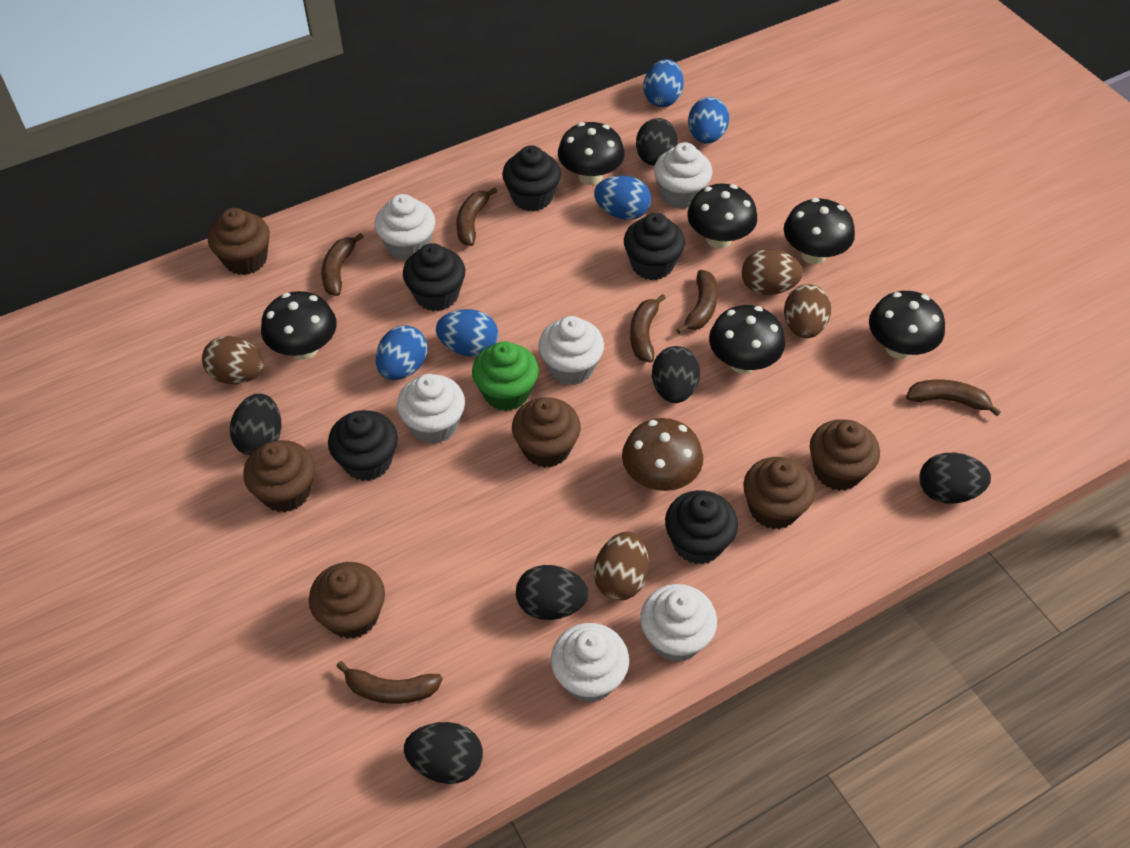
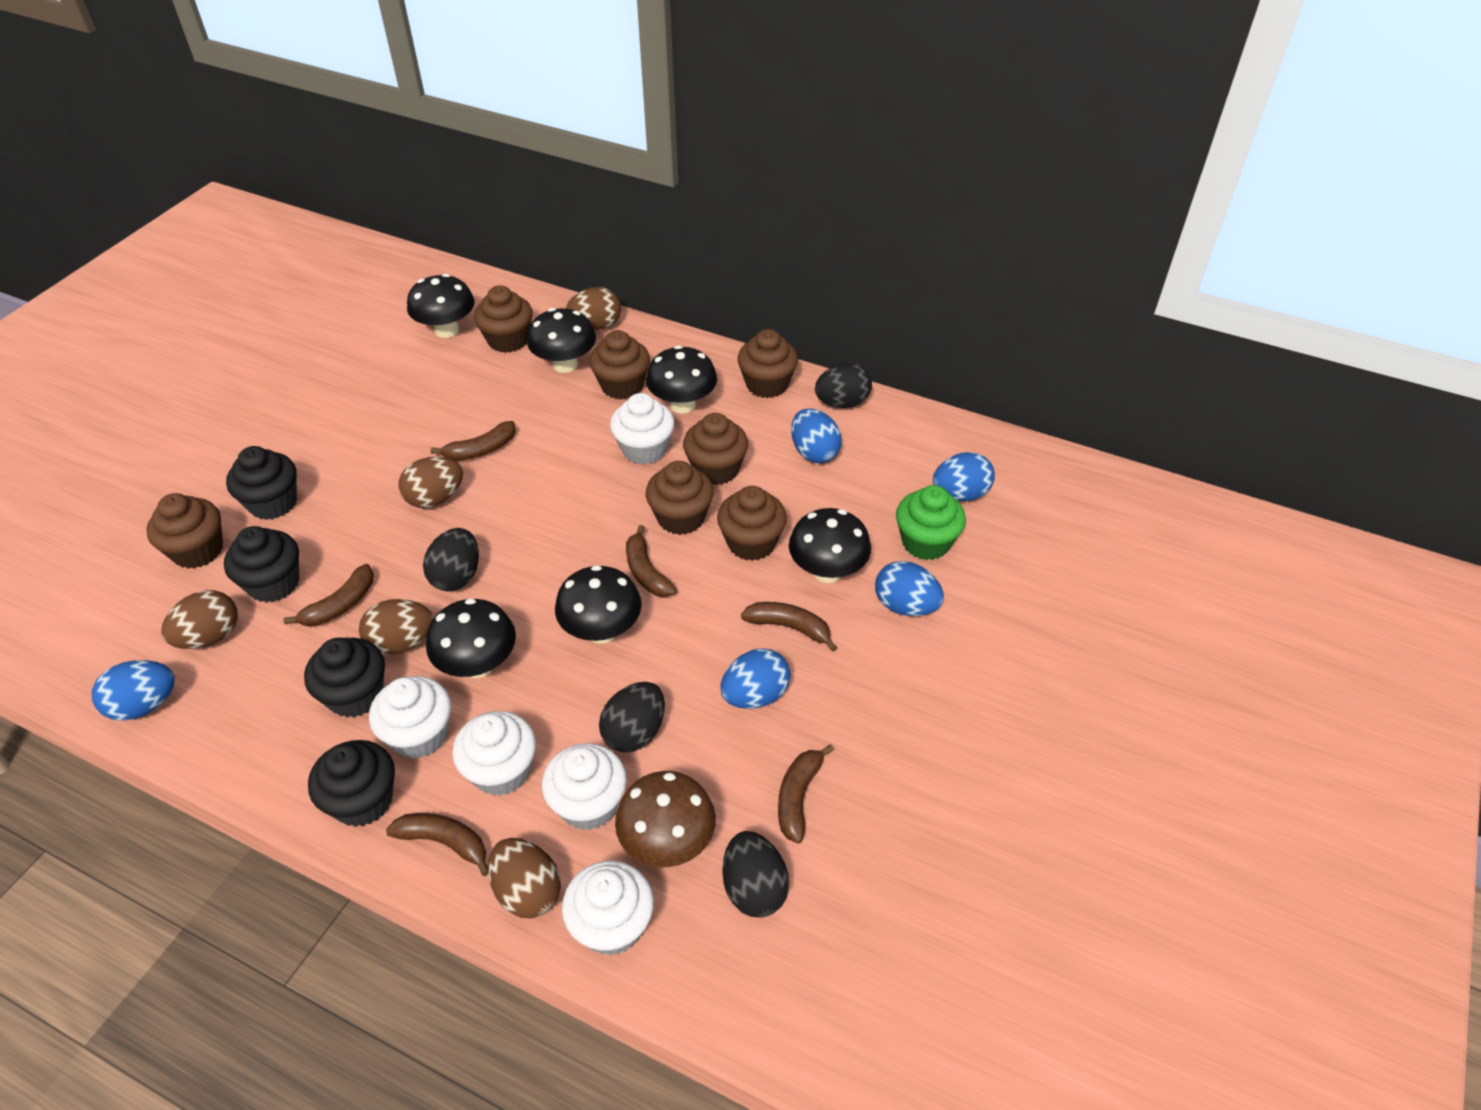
black cupcake: 5 -> 4
black egg: 6 -> 4
brown cupcake: 6 -> 7
brown egg: 4 -> 5
white cupcake: 6 -> 5

